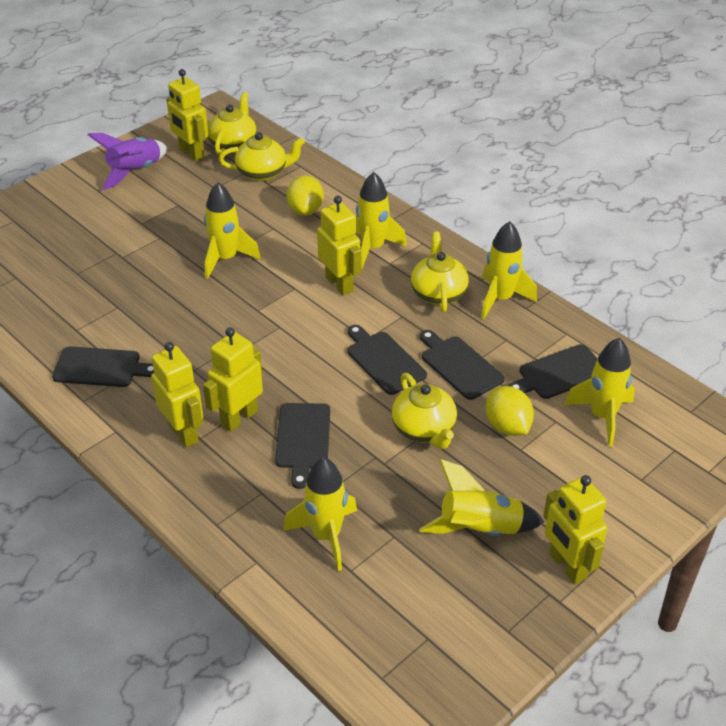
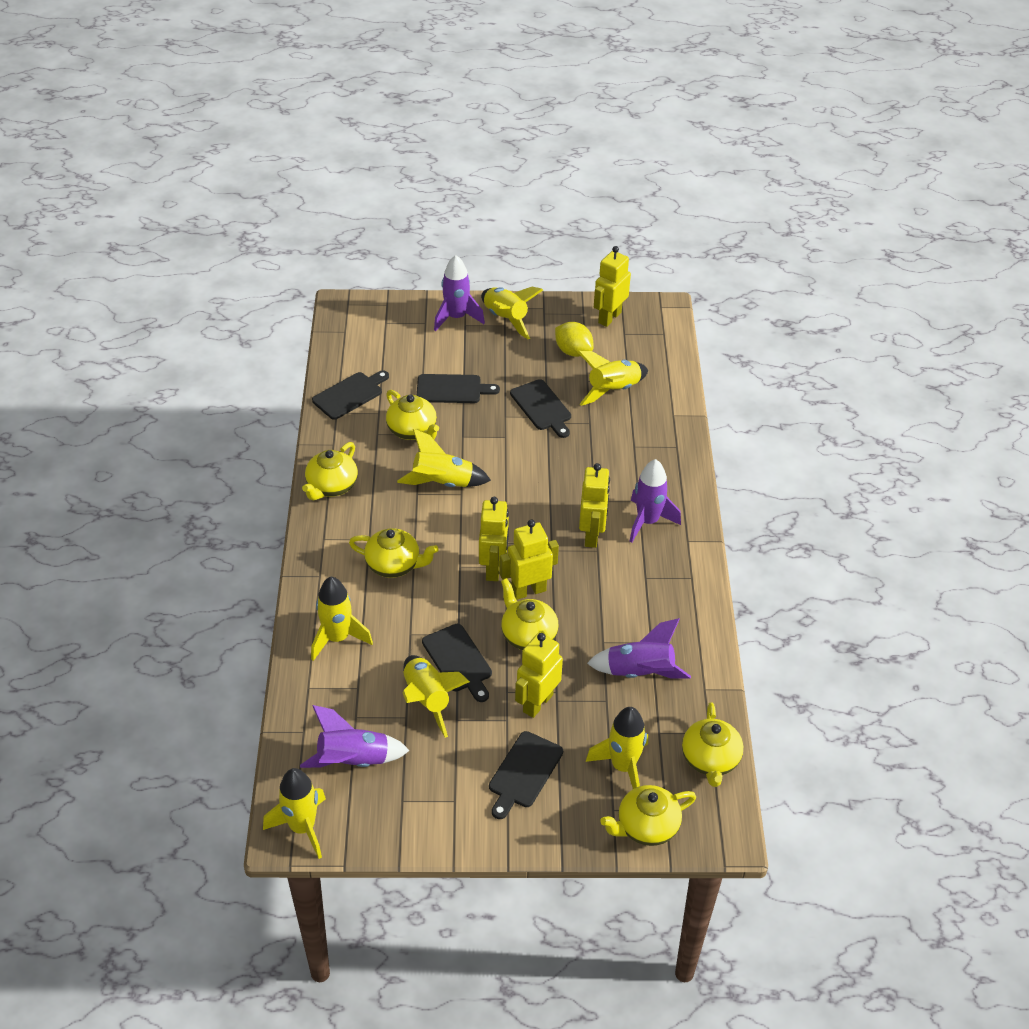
purple rocket: 1 -> 4
yellow lemon: 2 -> 1
yellow rocket: 6 -> 7
yellow teapot: 4 -> 6

